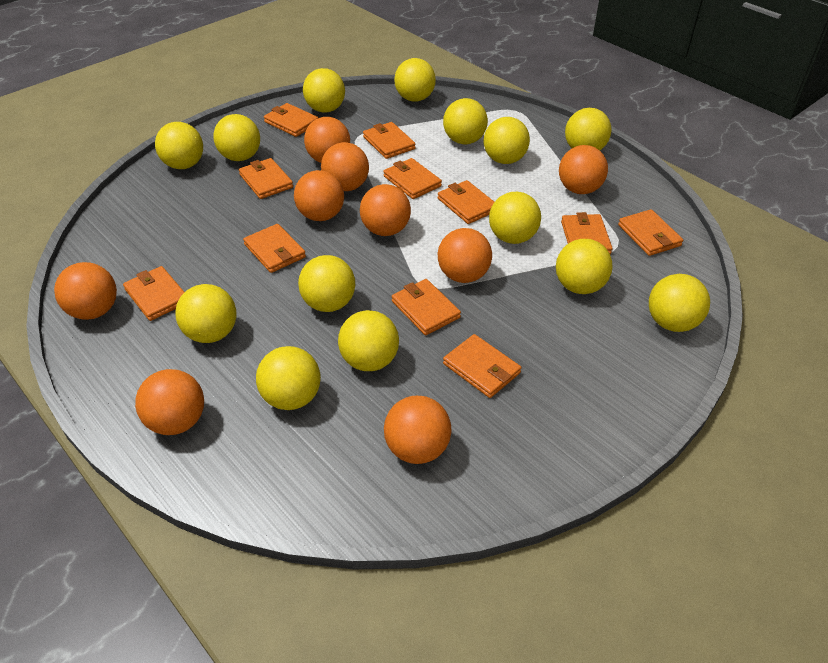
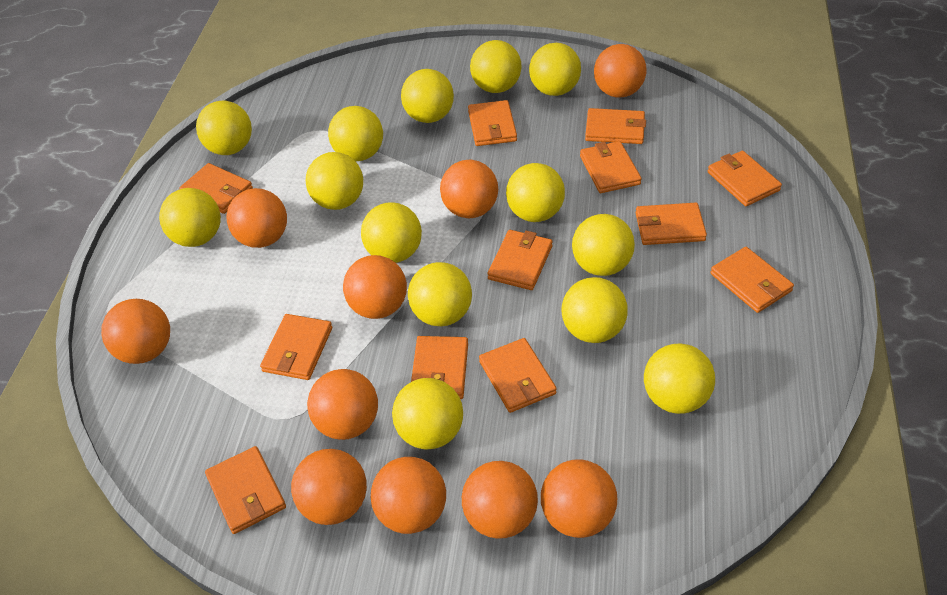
orange ball: 9 -> 10
orange wallet: 11 -> 12

